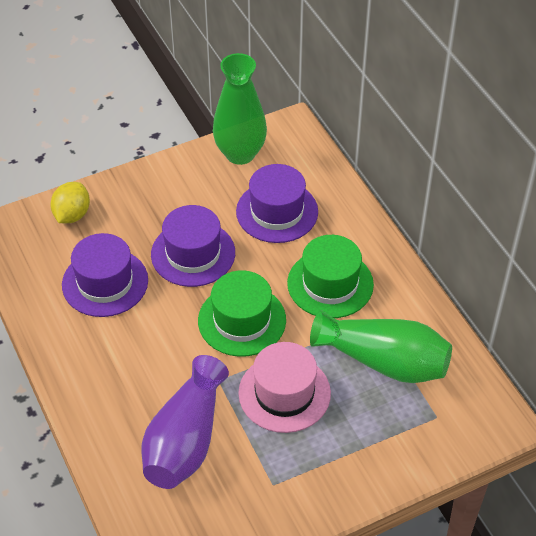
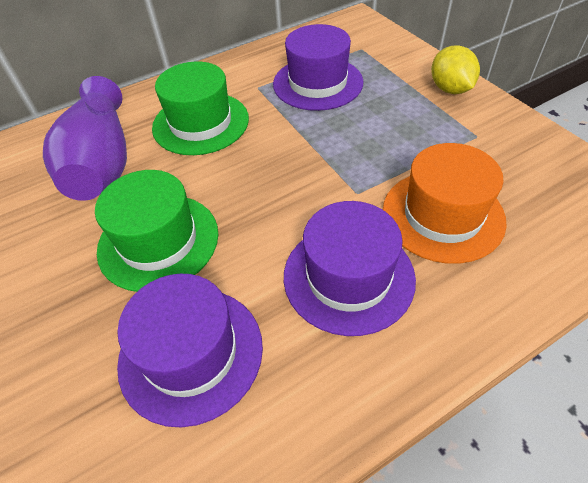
green vase: 2 -> 0
orange hat: 0 -> 1
pink hat: 1 -> 0

